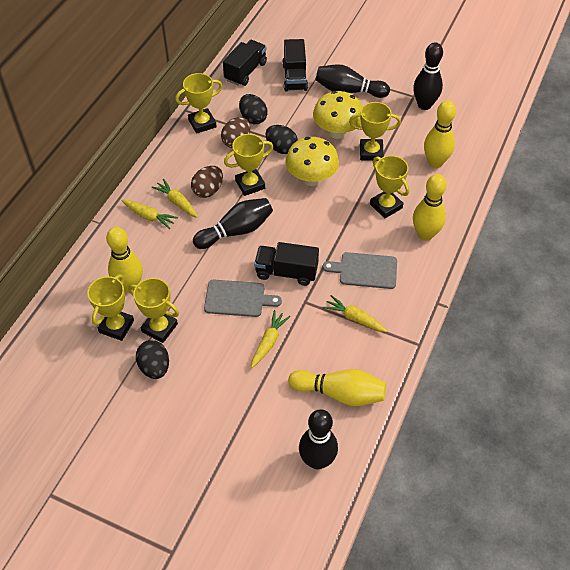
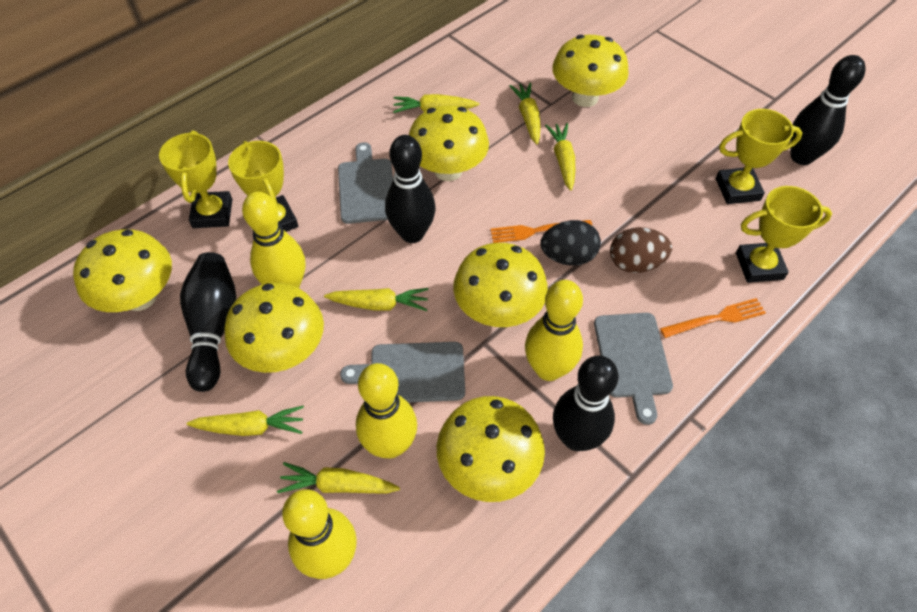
black egg: 3 -> 1
black truck: 3 -> 0
brown egg: 2 -> 1
grey cutting board: 2 -> 3
orange fork: 0 -> 2
yellow carrot: 4 -> 6
yellow mushroom: 2 -> 6
yellow trophy: 6 -> 4

